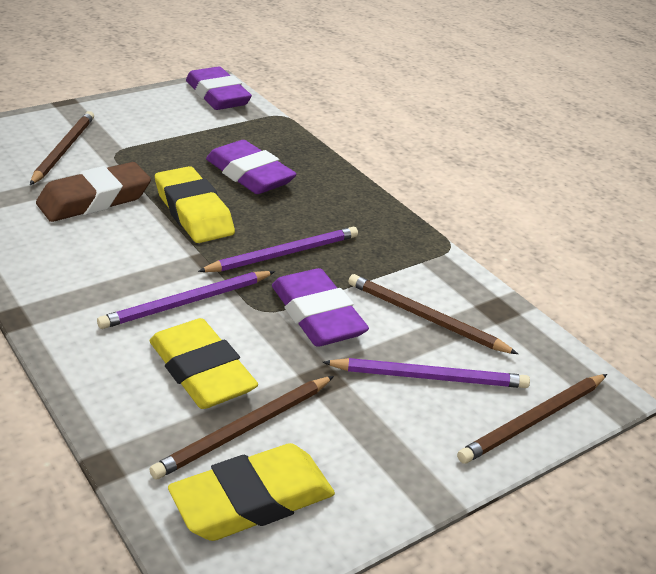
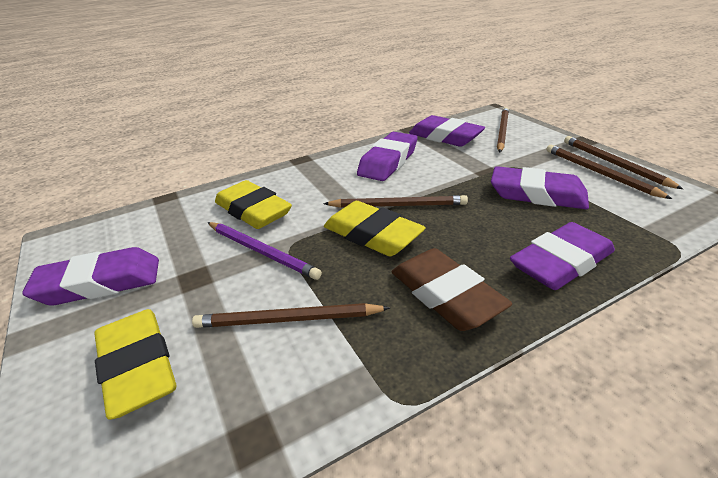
brown pencil: 4 -> 5
purple eraser: 3 -> 5
purple pencil: 3 -> 1

